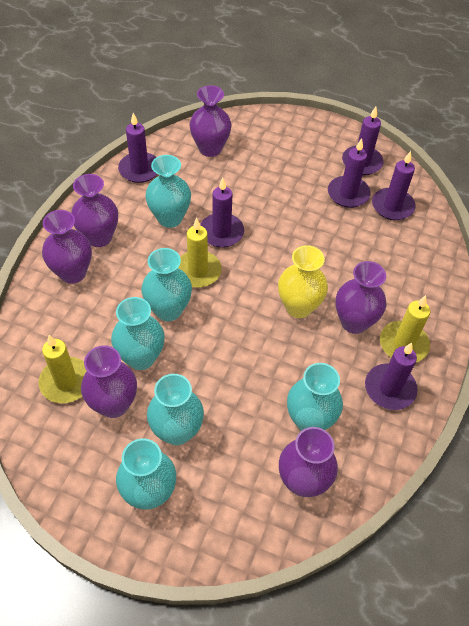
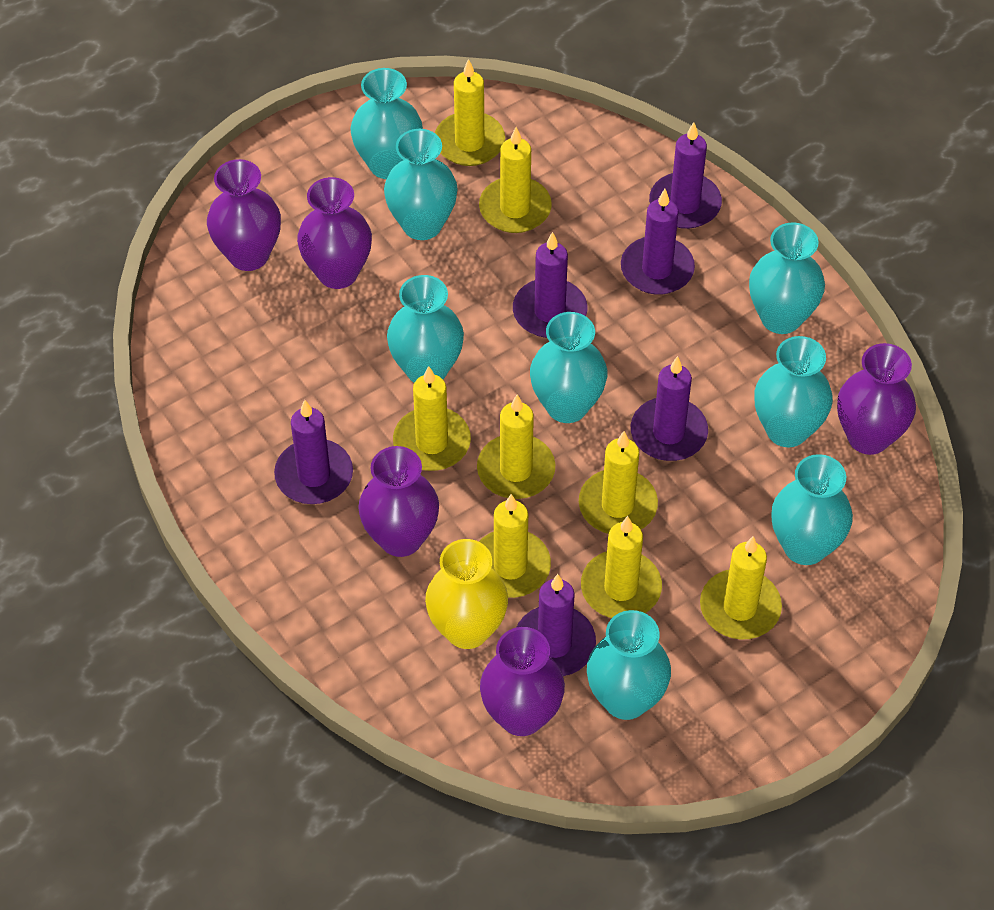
purple vase: 6 -> 5
turquoise vase: 6 -> 8
yellow candle: 3 -> 8

